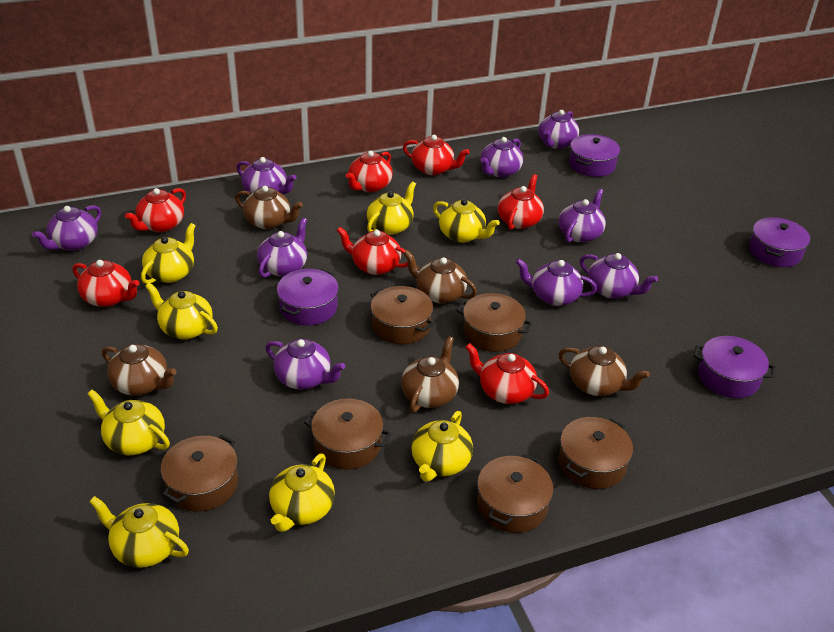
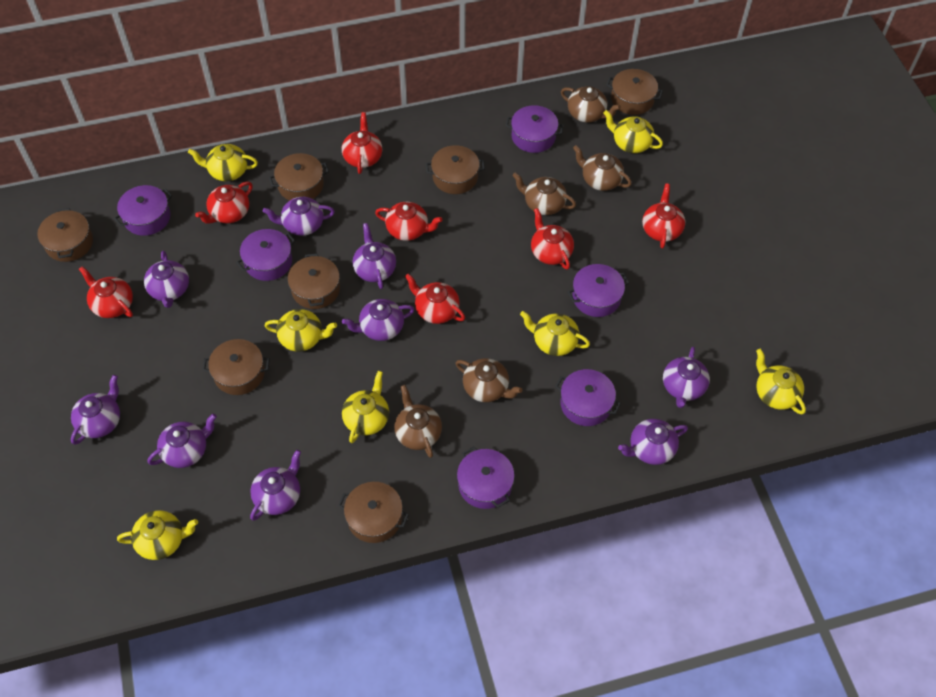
brown pot: 6 -> 7
purple pot: 4 -> 6
yellow teapot: 8 -> 7

